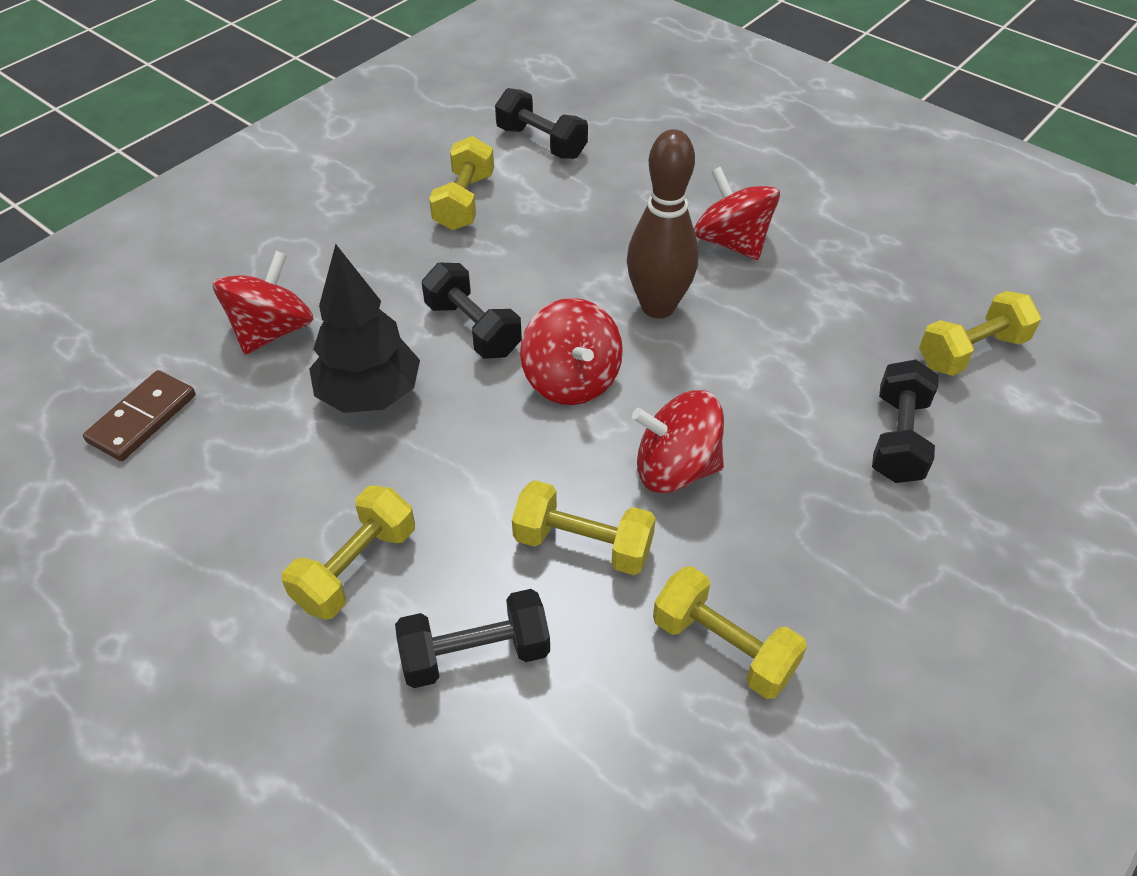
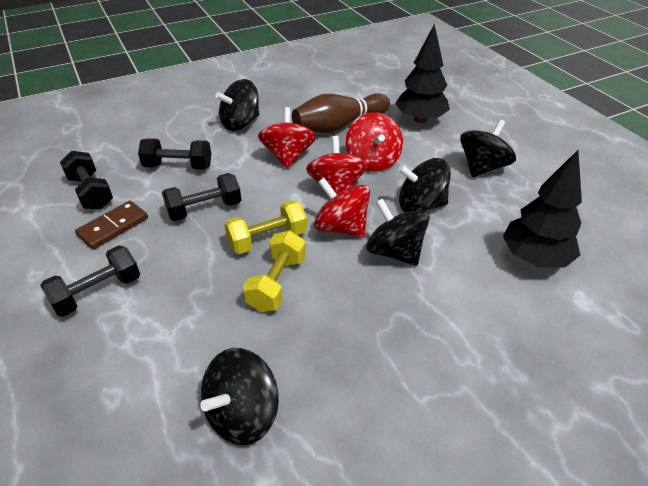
black spinning top: 0 -> 5
black tree: 1 -> 2
yellow dumbbell: 5 -> 2

